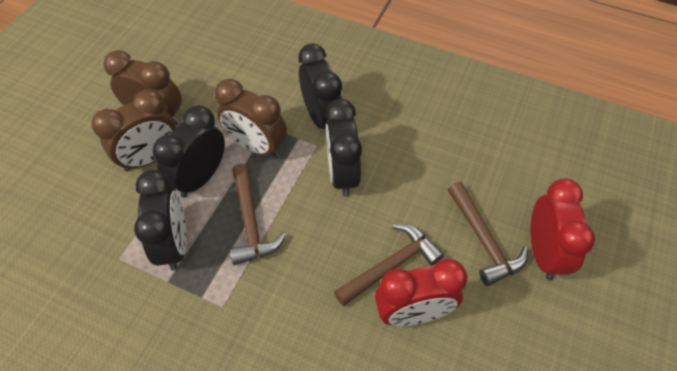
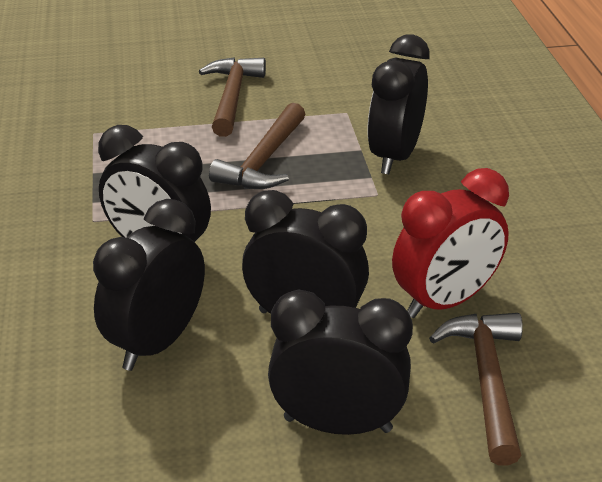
black clock: 4 -> 5
brown clock: 3 -> 0
red clock: 2 -> 1

